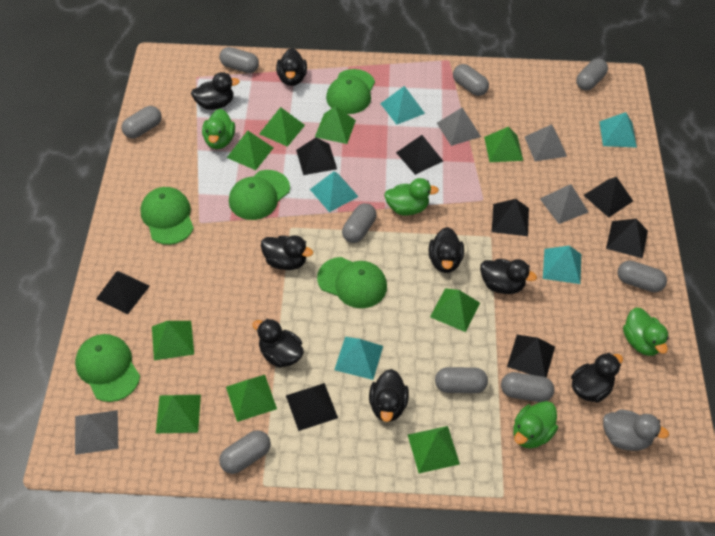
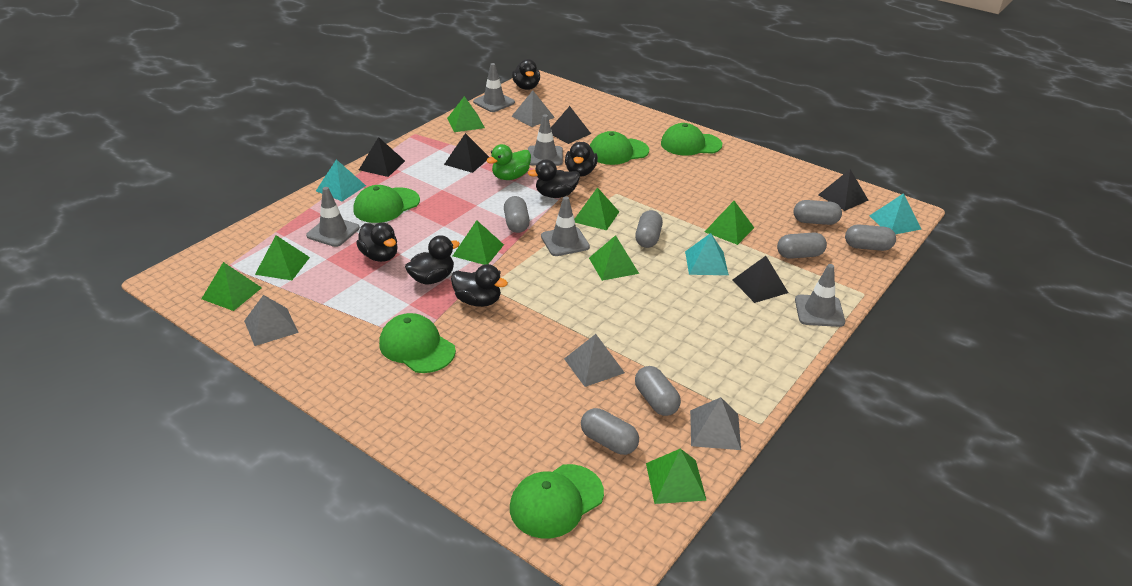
black duck: 8 -> 6
black pyramid: 8 -> 5
green duck: 4 -> 1
green pyramid: 9 -> 8
grey capsule: 9 -> 7
grey duck: 1 -> 0
grey traffic cone: 0 -> 5
turquoise pyramid: 5 -> 3

